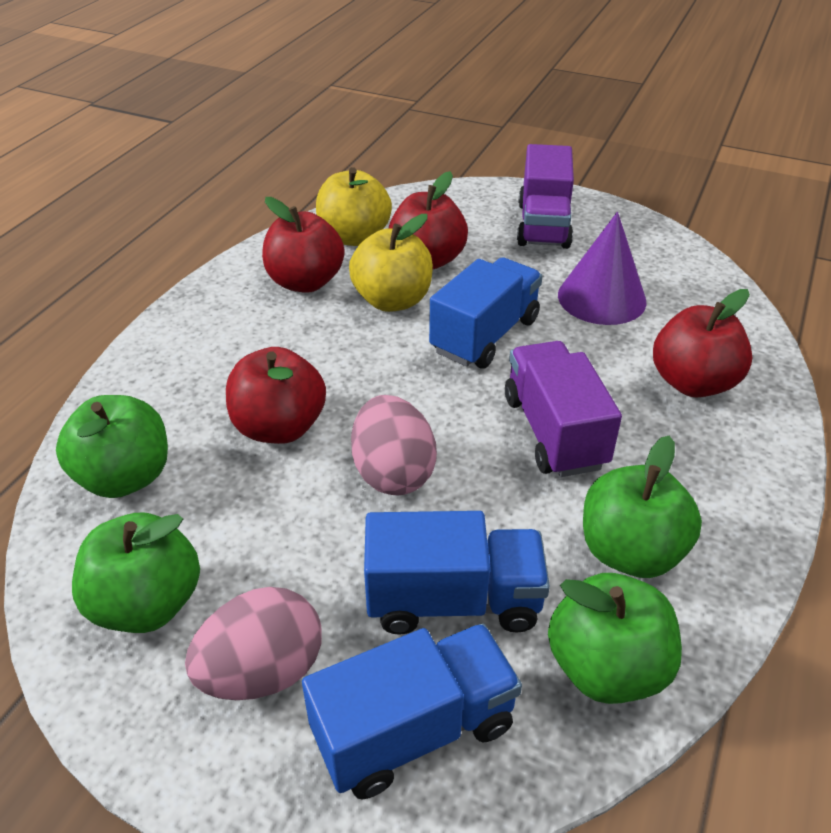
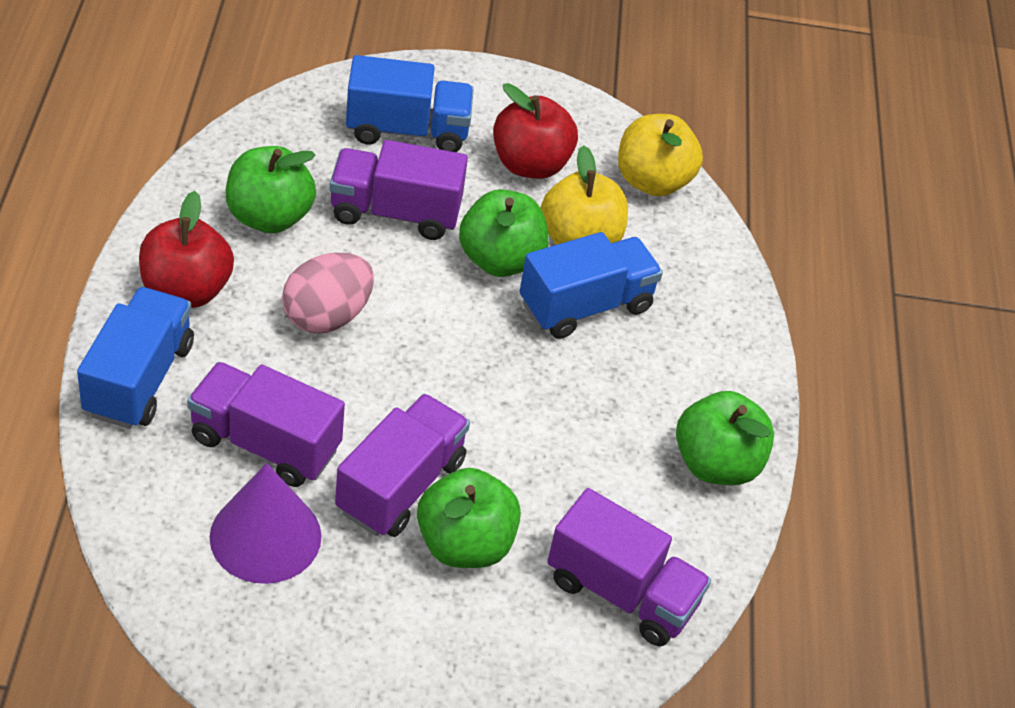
pink egg: 2 -> 1
purple truck: 2 -> 4
red apple: 4 -> 2

